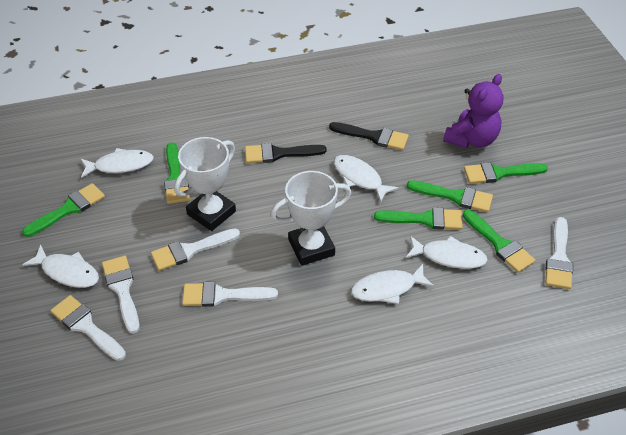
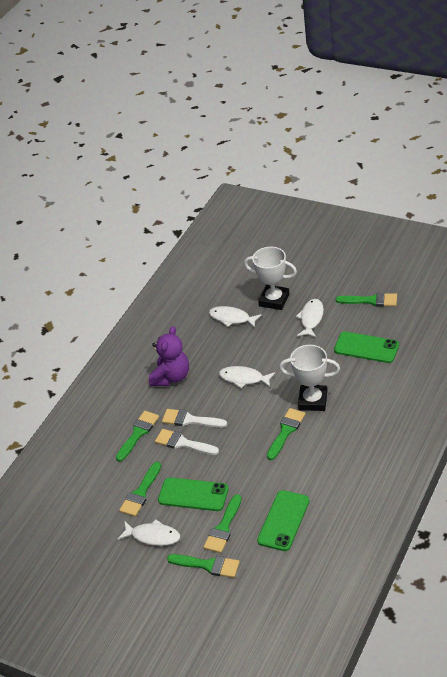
black brush: 2 -> 0
green phone: 0 -> 3
white brush: 5 -> 2
white fish: 5 -> 4

